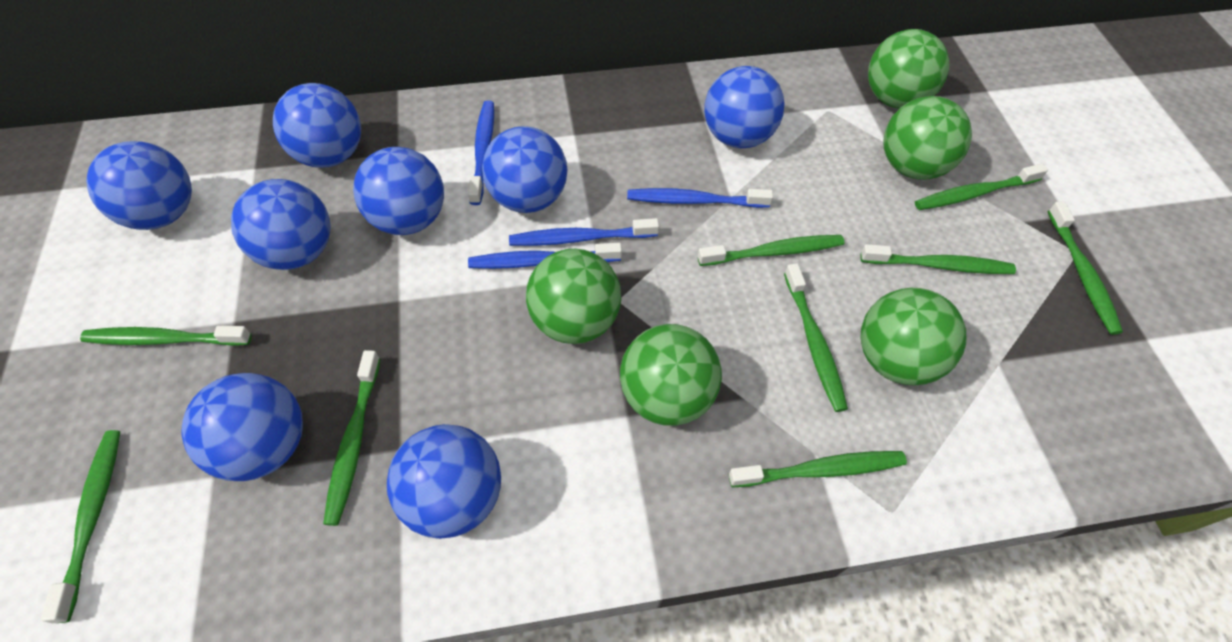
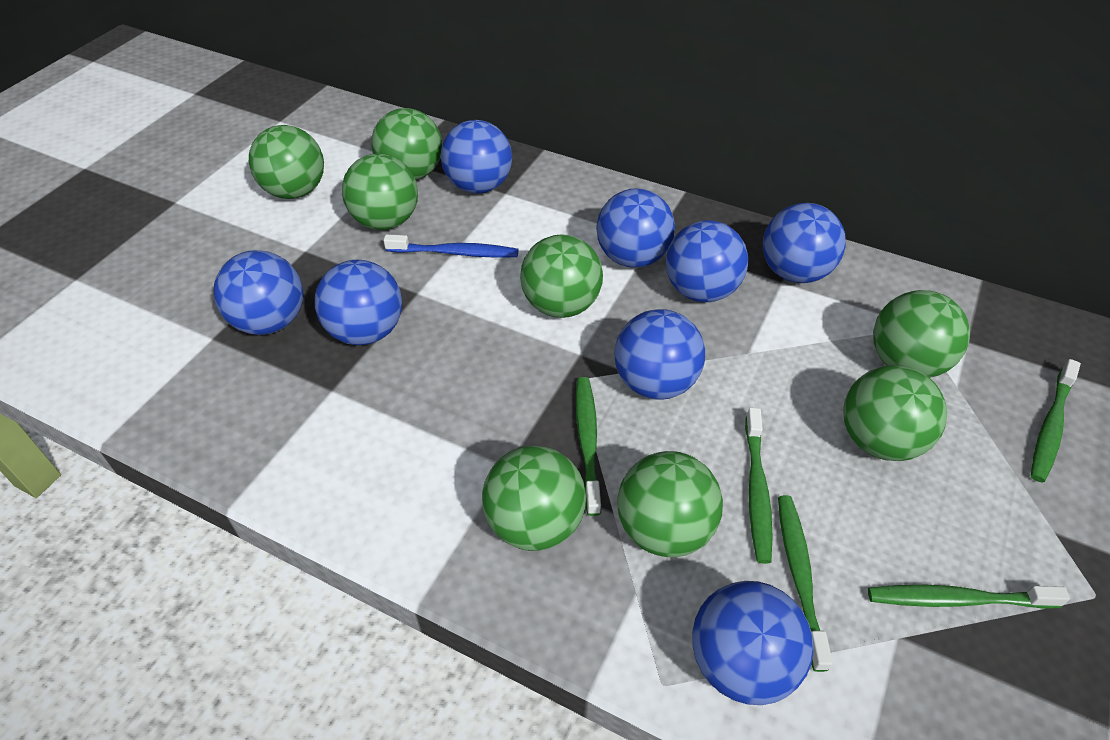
blue toothbrush: 4 -> 1
green ball: 5 -> 8
green toothbrush: 9 -> 5

